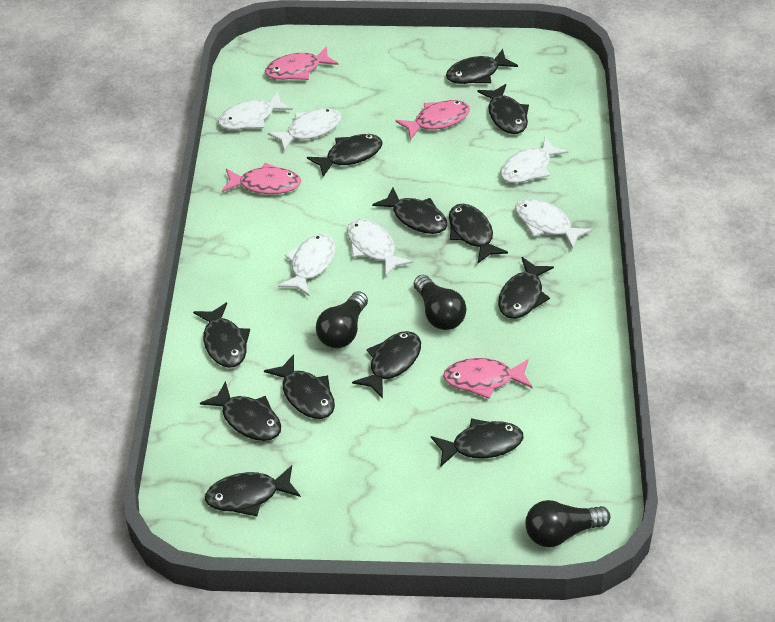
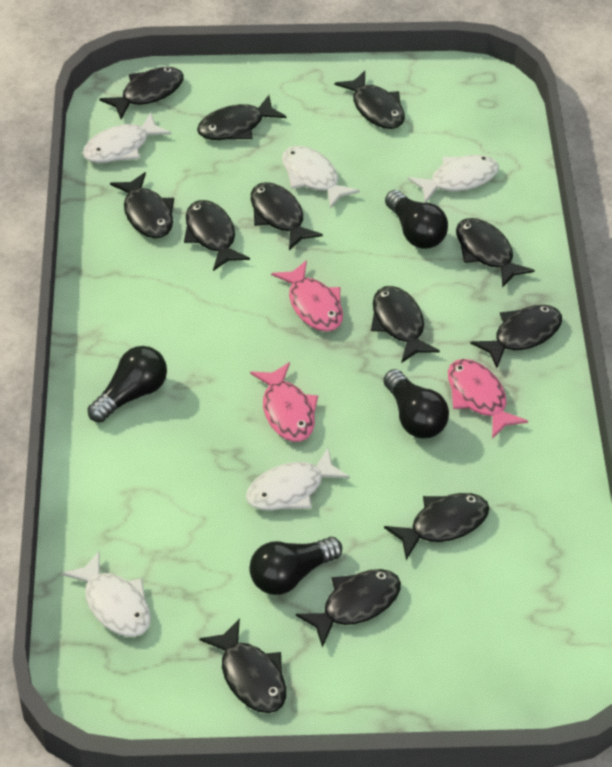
black light bulb: 3 -> 4
pink fish: 4 -> 3
white fish: 6 -> 5

